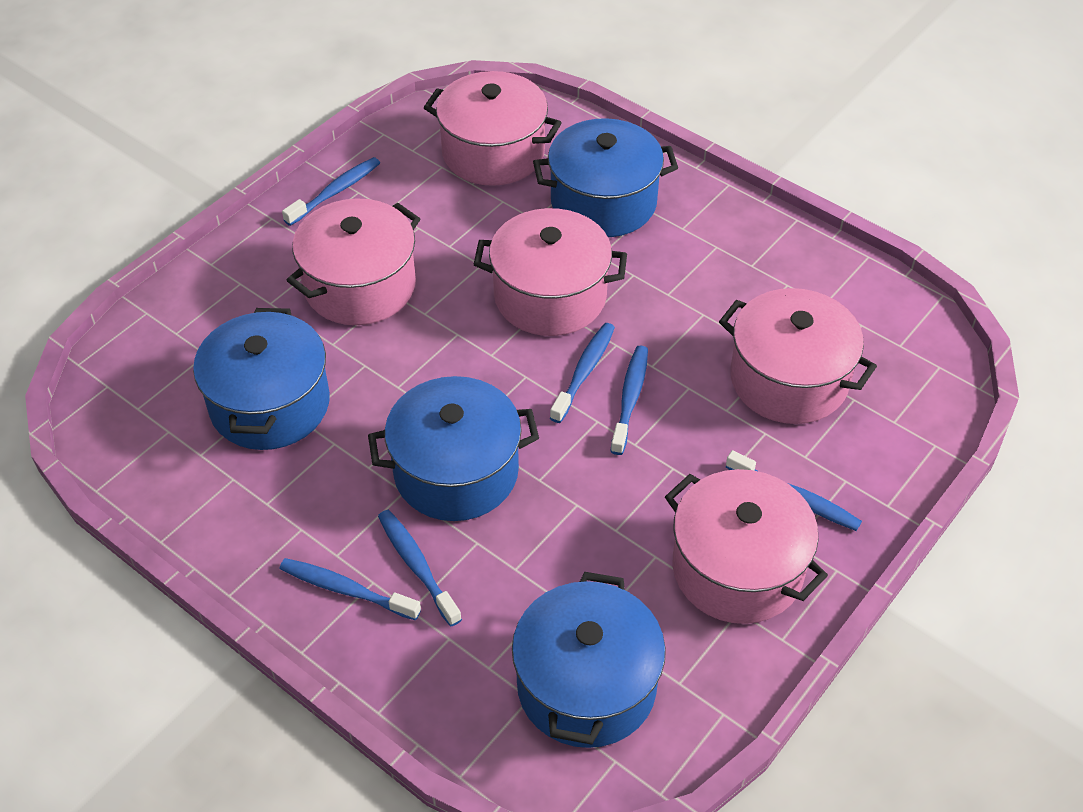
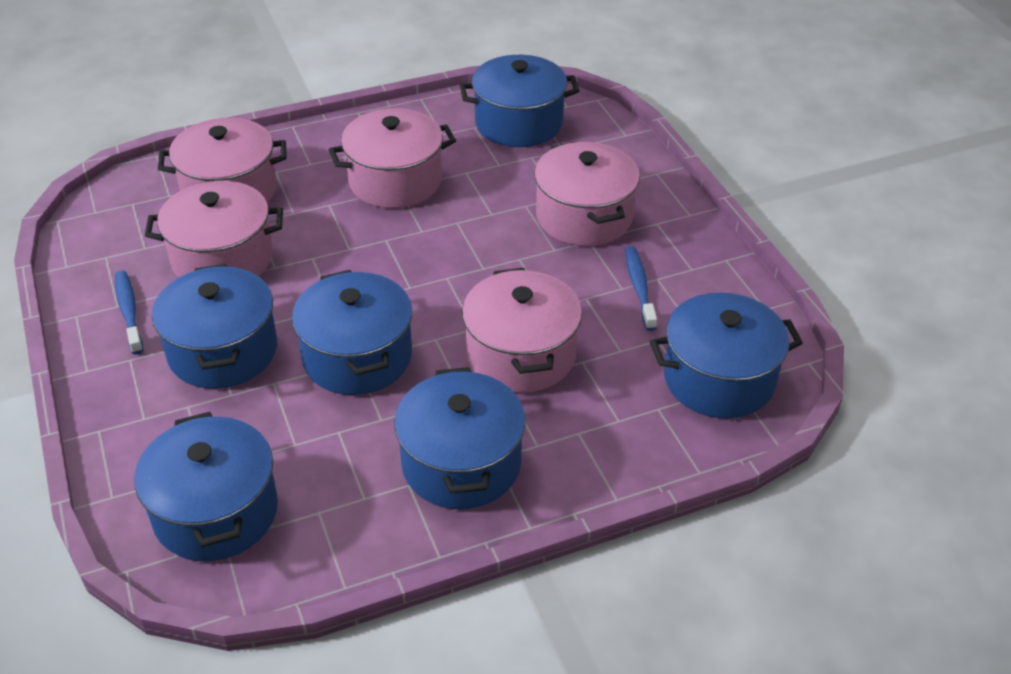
blue pot: 4 -> 6
blue toothbrush: 6 -> 2

